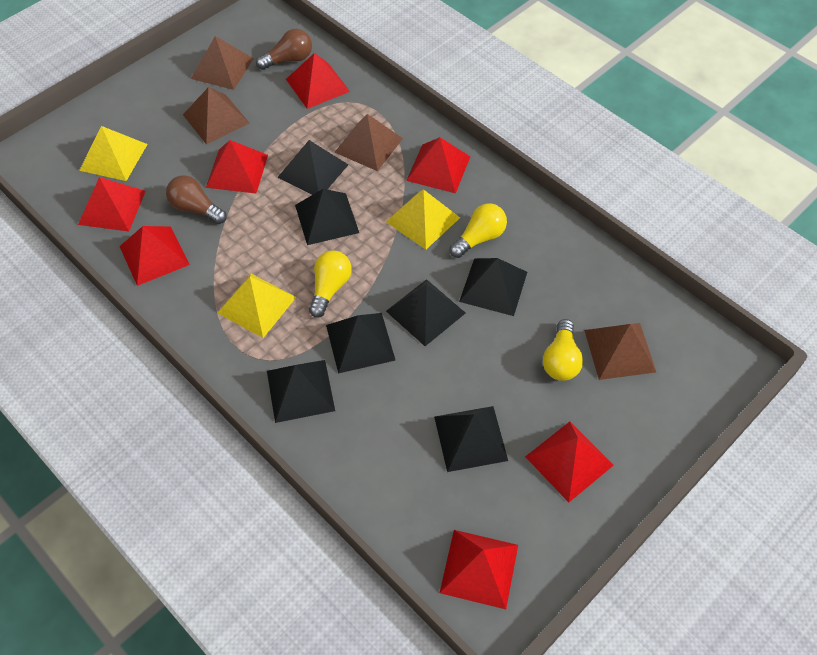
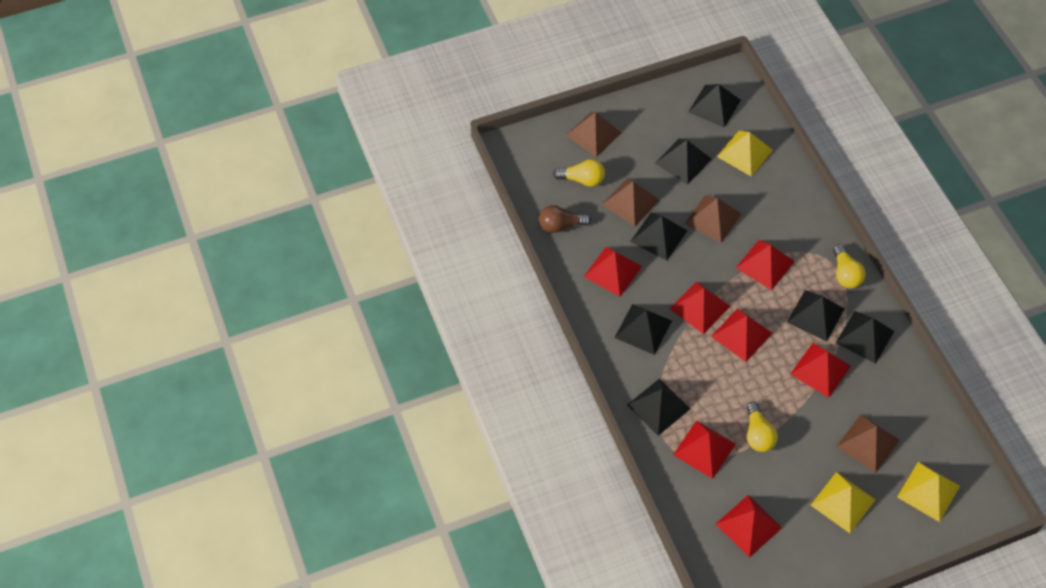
brown light bulb: 2 -> 1

